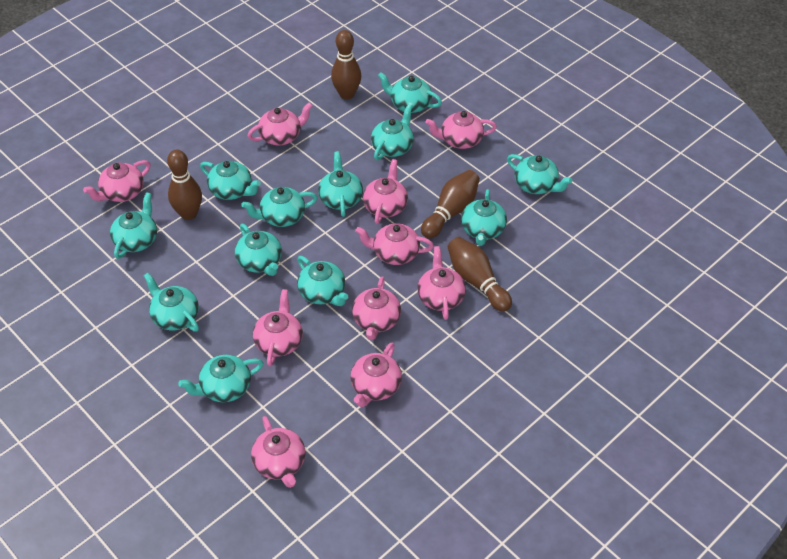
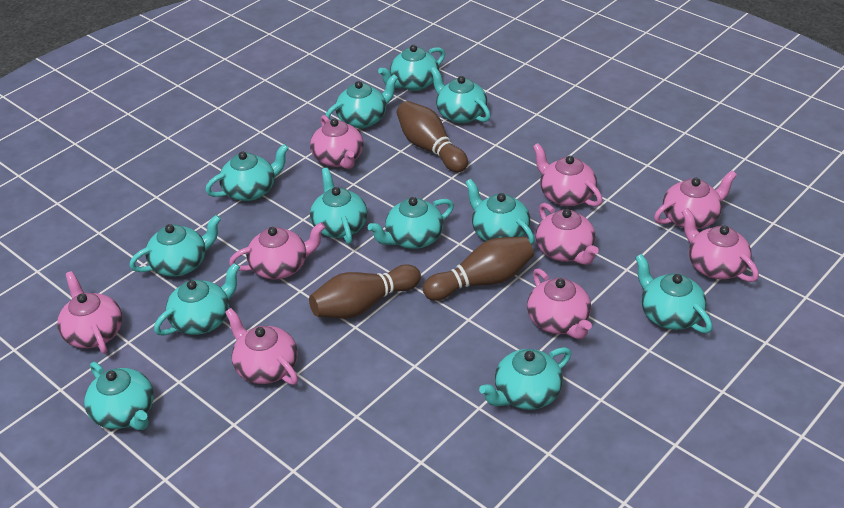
brown bowling pin: 4 -> 3
pink teapot: 10 -> 9

